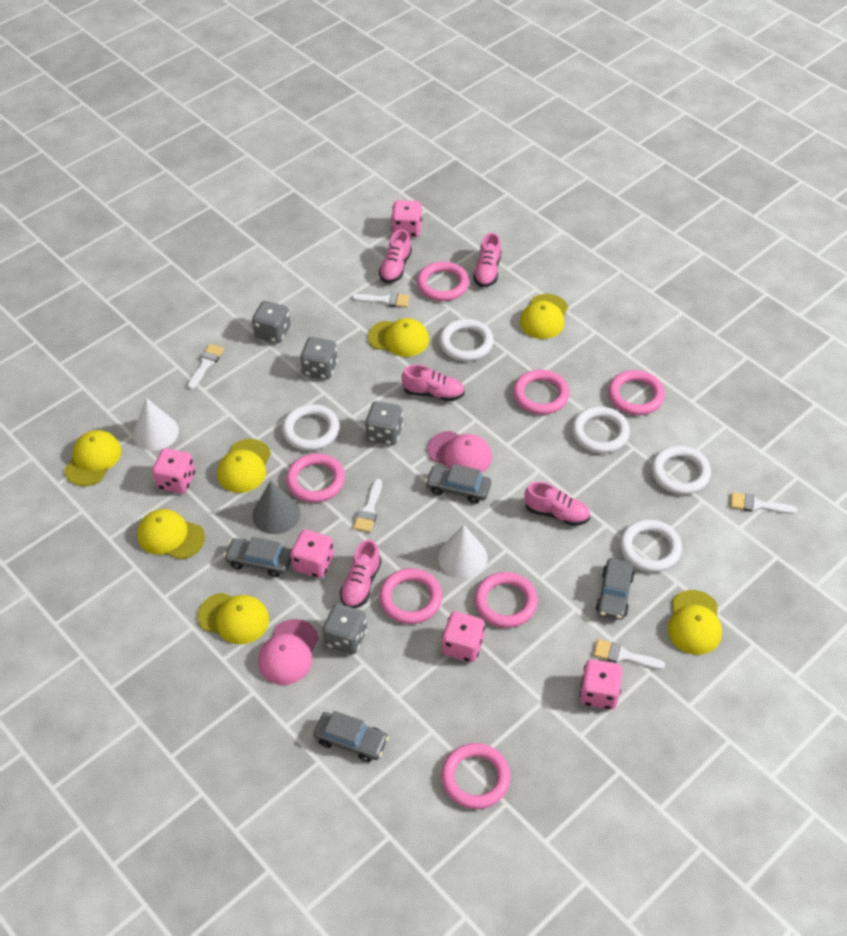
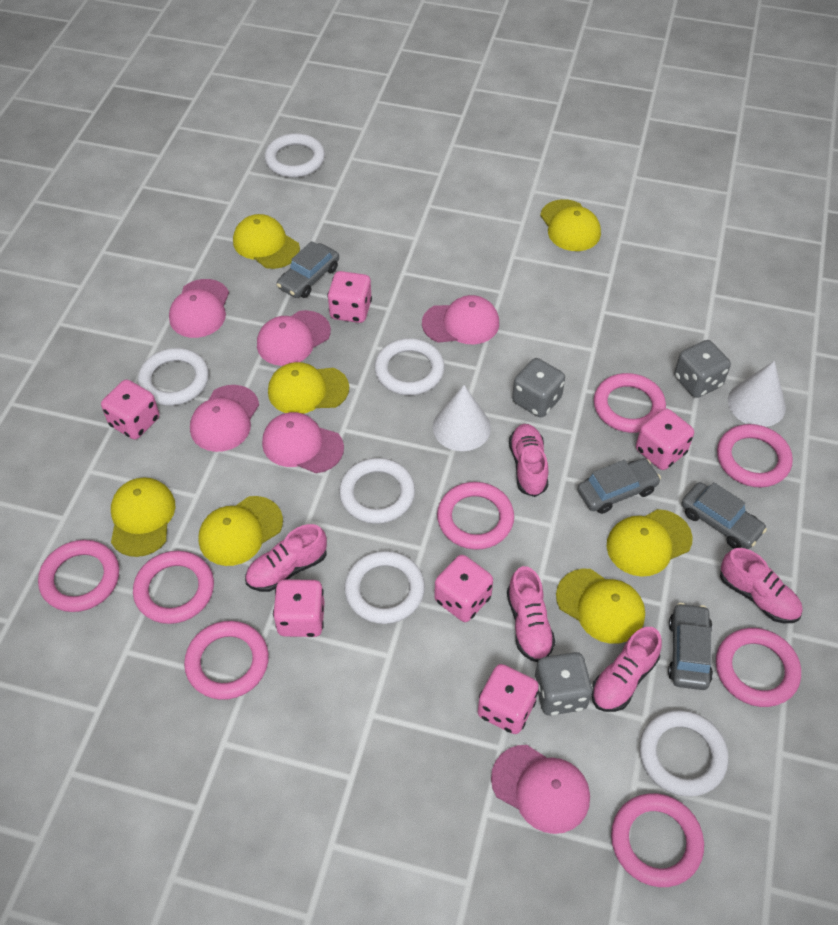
grey cone: 1 -> 0
grey dice: 4 -> 3
pink cap: 2 -> 6
pink dice: 5 -> 6
pink ring: 7 -> 8
white brush: 5 -> 0
white ring: 5 -> 6

